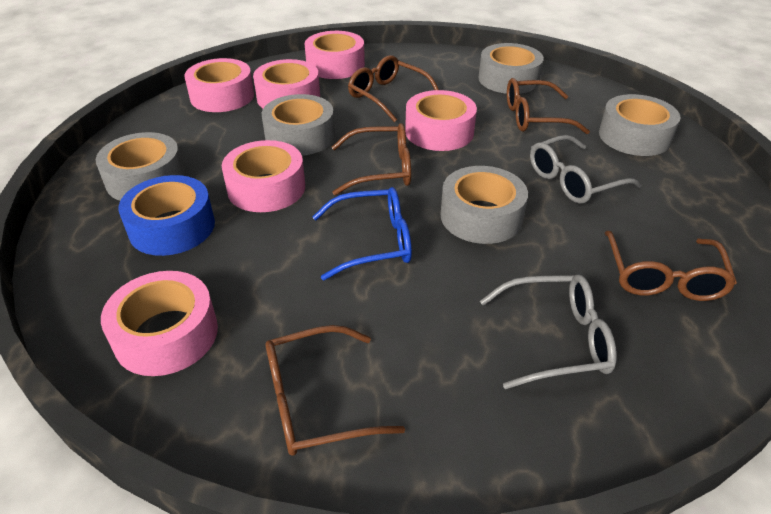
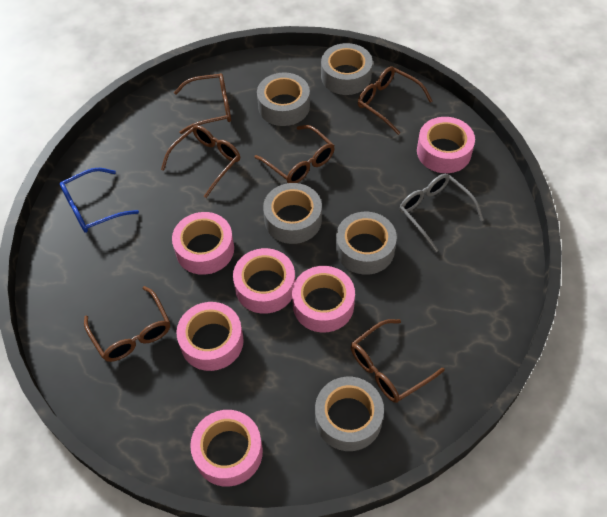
blue tape: 1 -> 0
brown glasses: 5 -> 6
grey glasses: 2 -> 1

